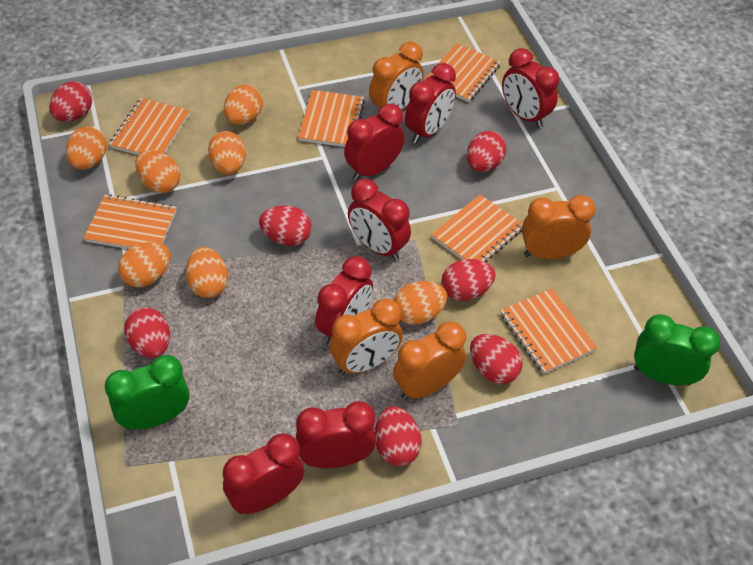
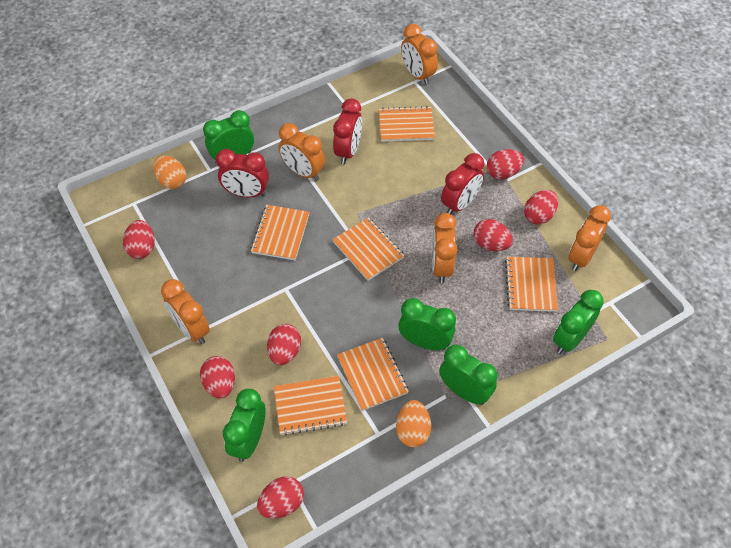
green clock: 2 -> 5
orange clock: 4 -> 5
orange egg: 7 -> 2
red clock: 7 -> 3

